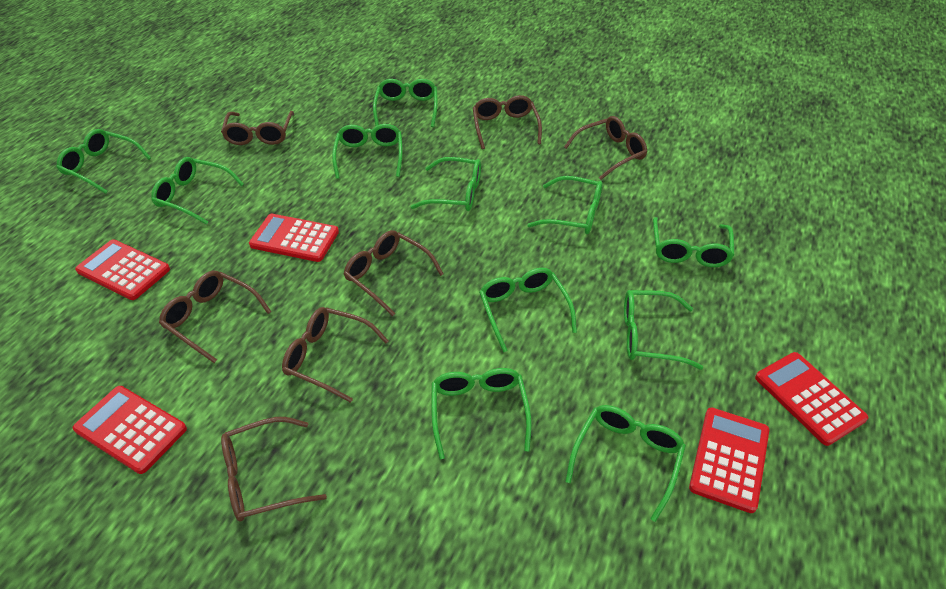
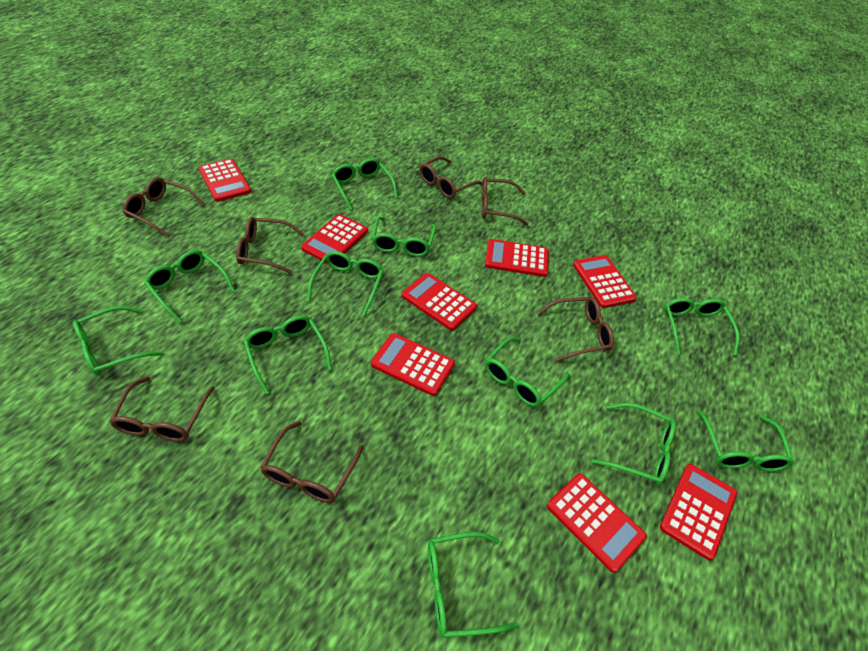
red calculator: 5 -> 8

